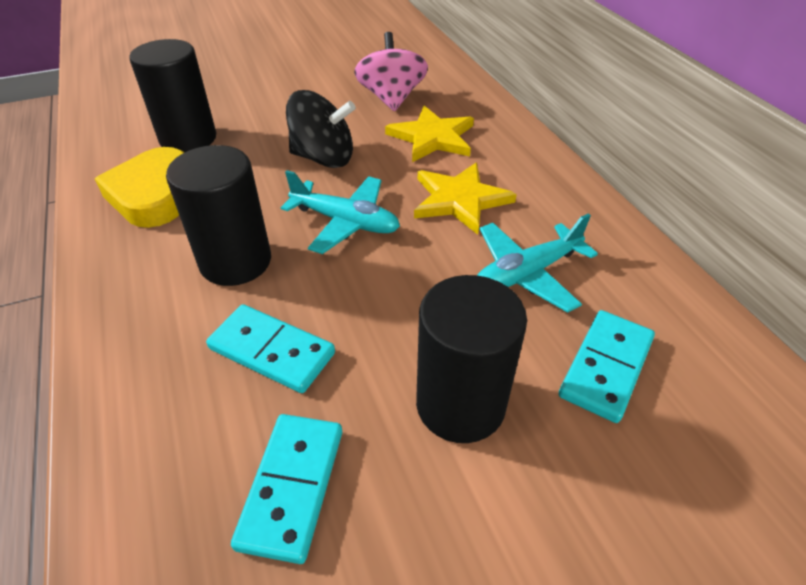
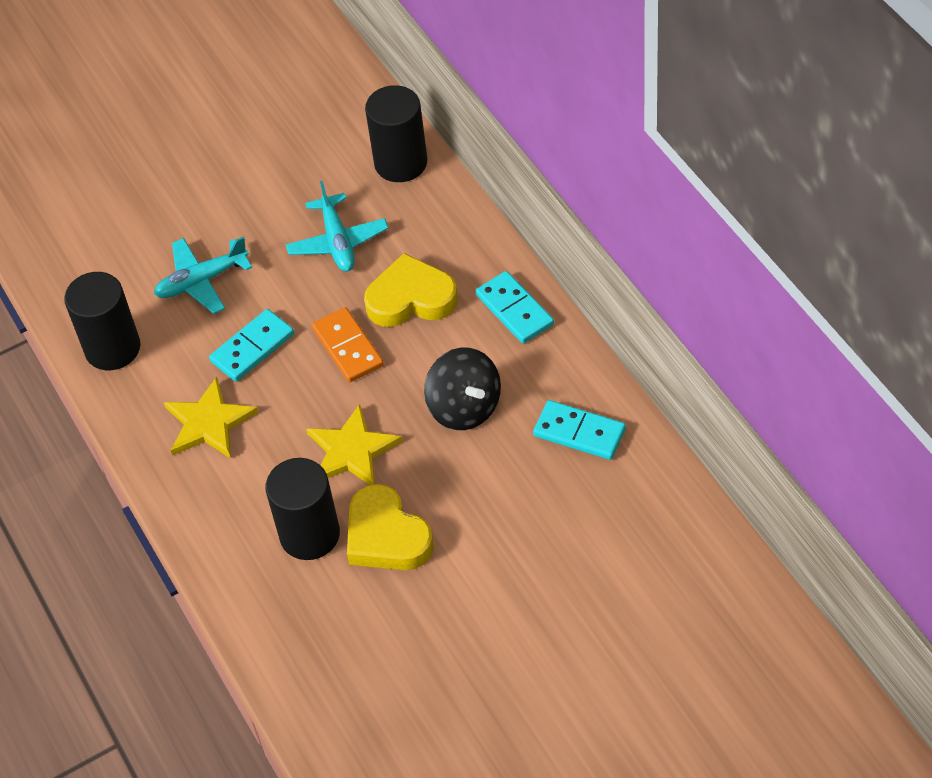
orange domino: 0 -> 1
pink spinning top: 1 -> 0
yellow heart: 1 -> 2

